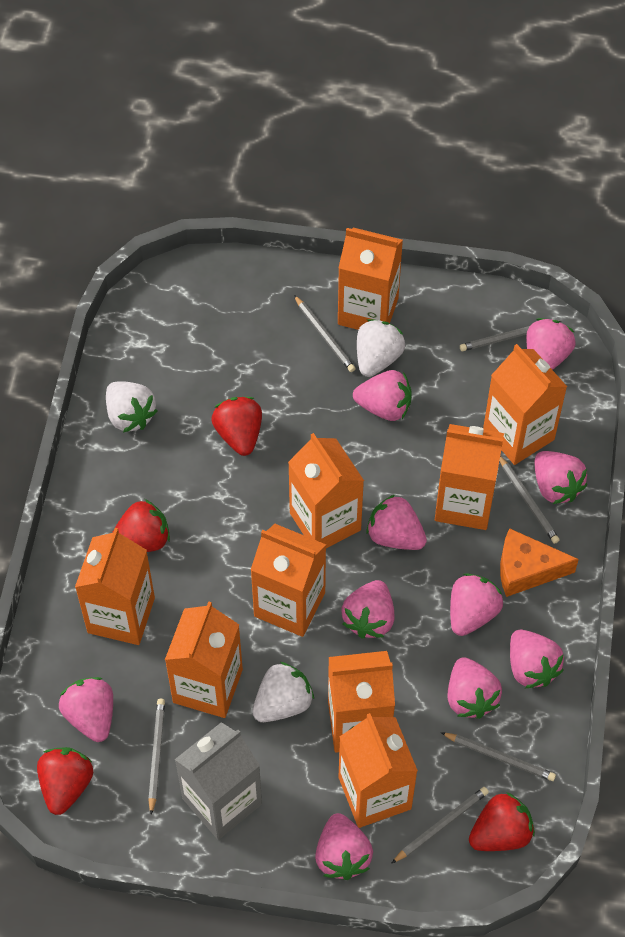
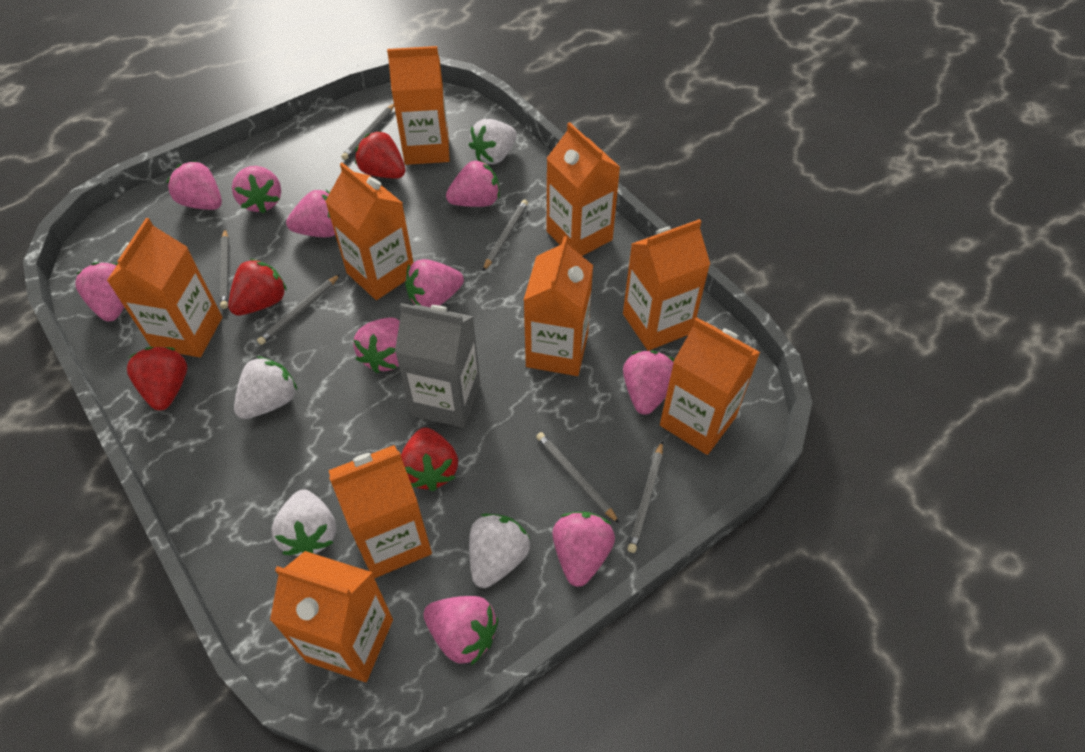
orange cheese: 1 -> 0
white strawberry: 3 -> 4

